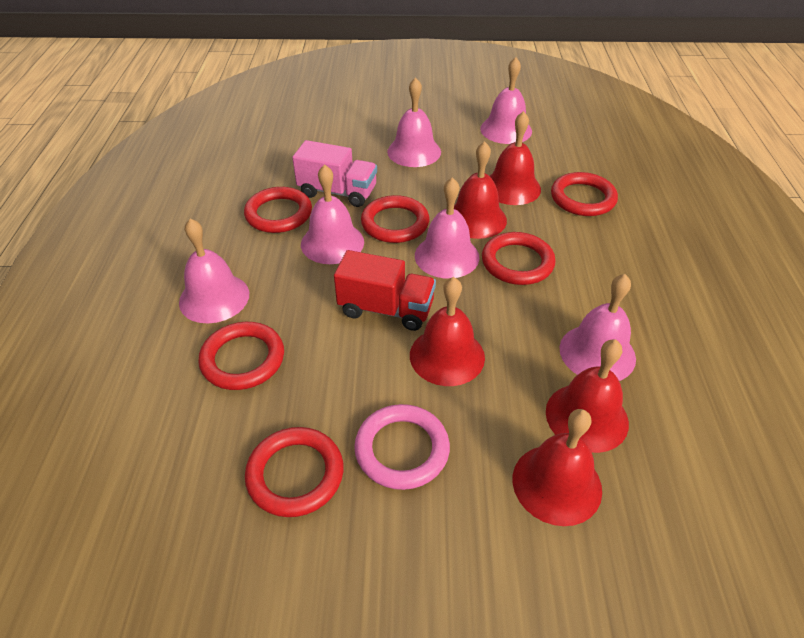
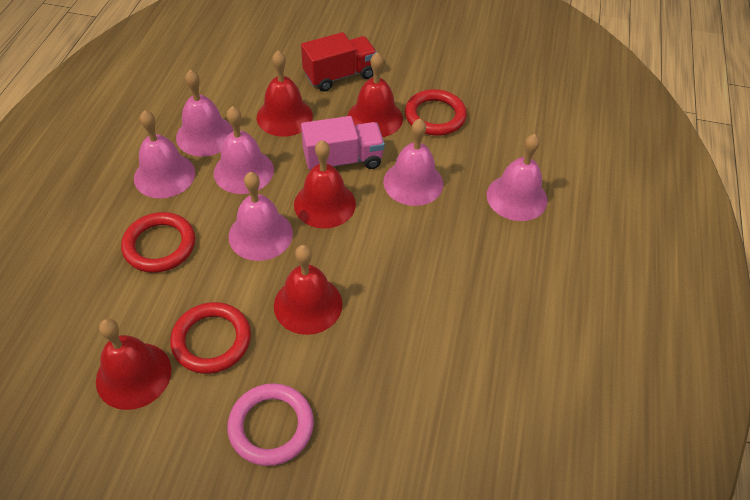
red ring: 6 -> 3

